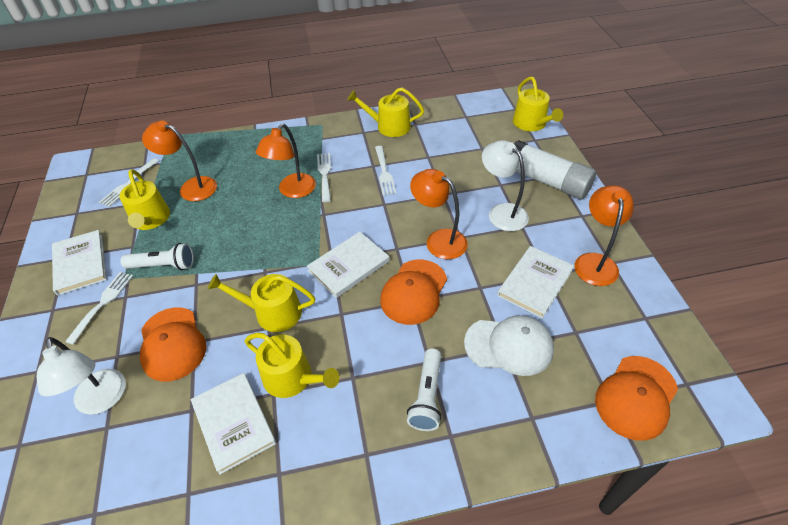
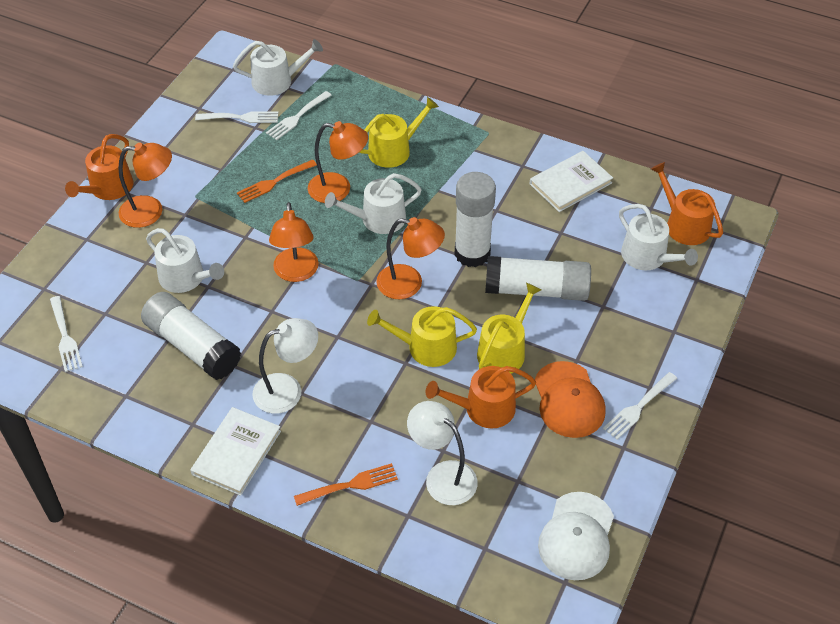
orange cap: 3 -> 1
orange fork: 0 -> 2
orange watering can: 0 -> 3
white book: 4 -> 2
white flashlight: 2 -> 0
white glue stick: 1 -> 3
white watering can: 0 -> 4
yellow watering can: 5 -> 3

